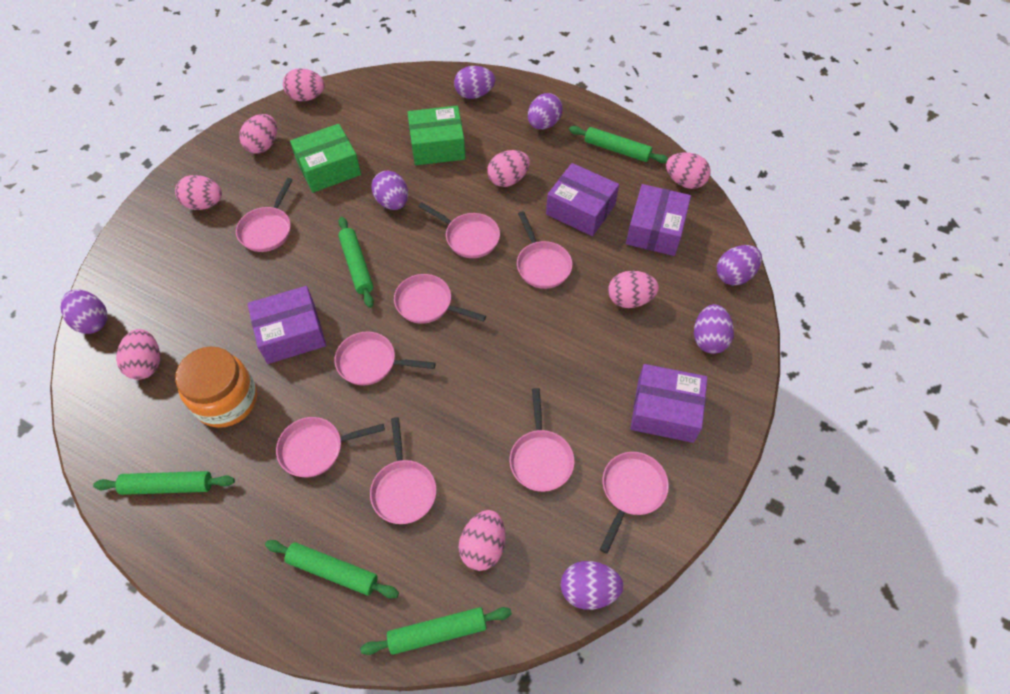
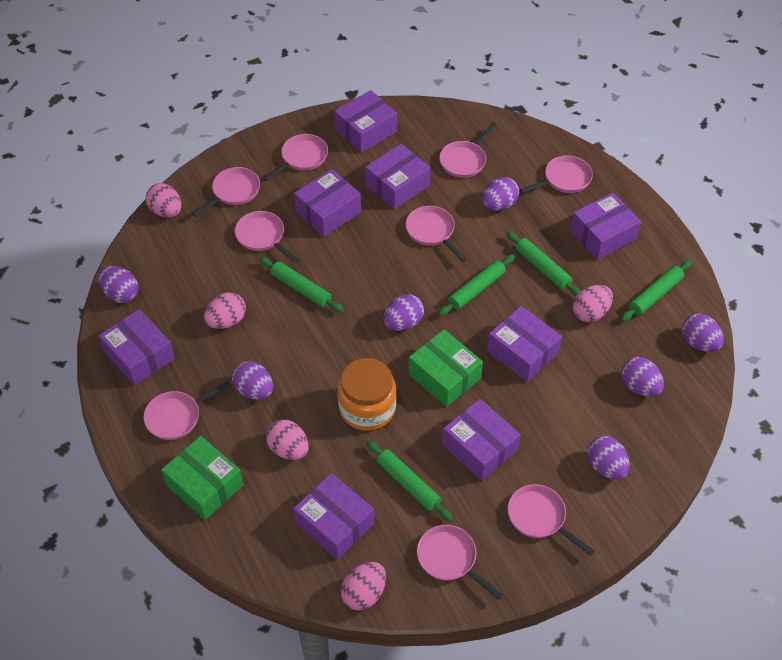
pink egg: 8 -> 5
purple box: 4 -> 8

